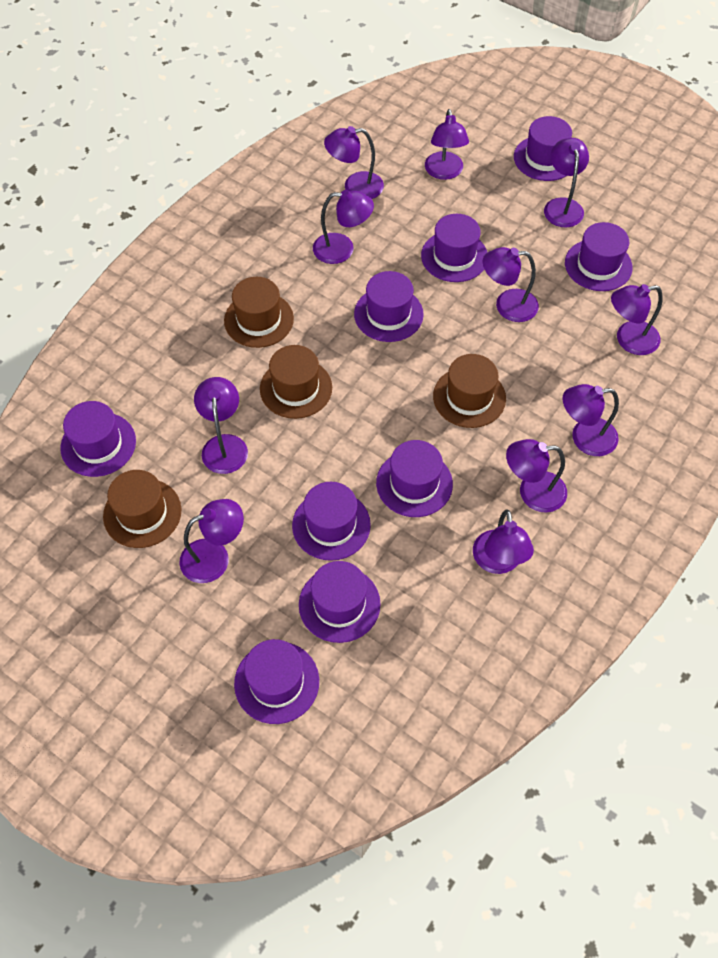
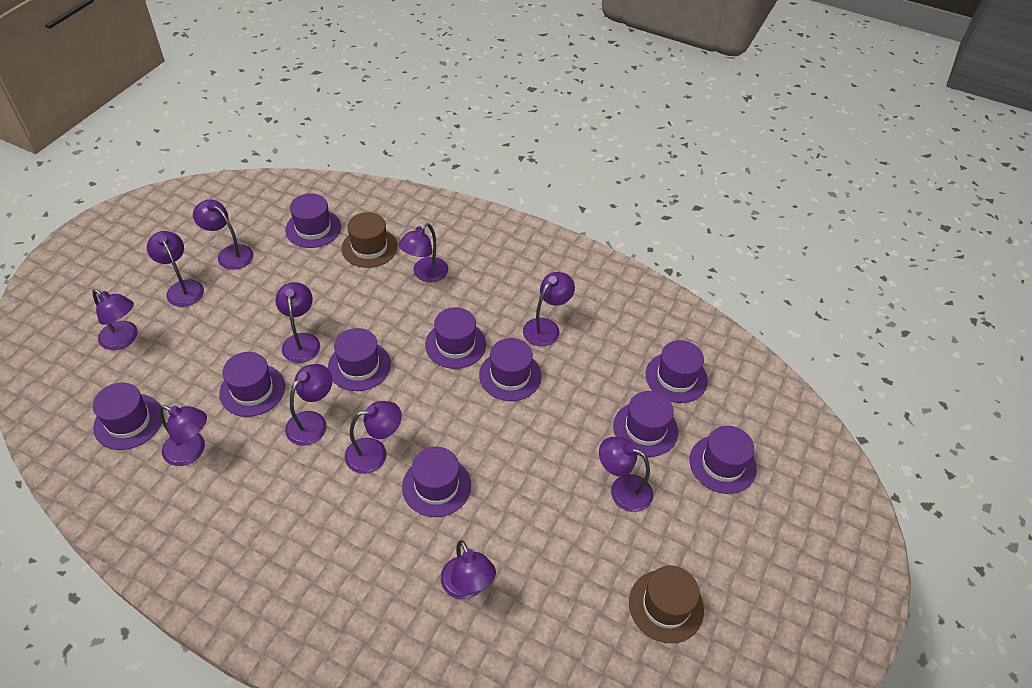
brown hat: 4 -> 2
purple hat: 9 -> 10

